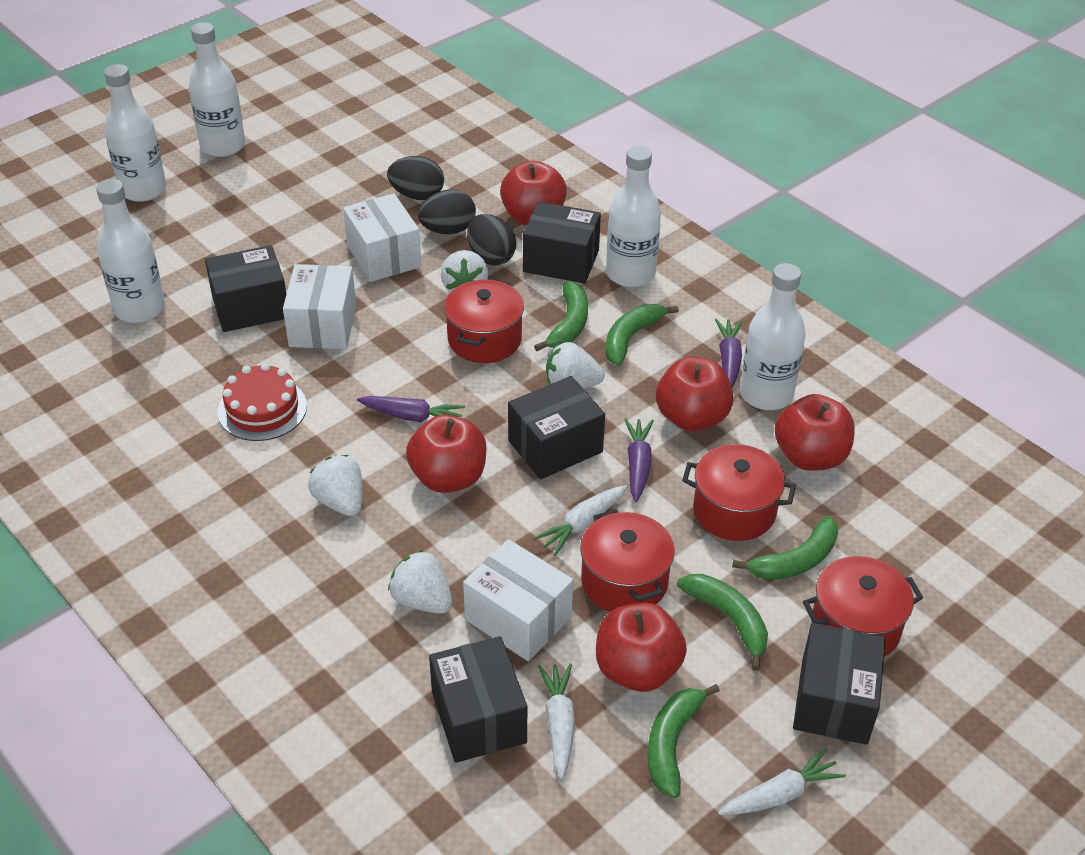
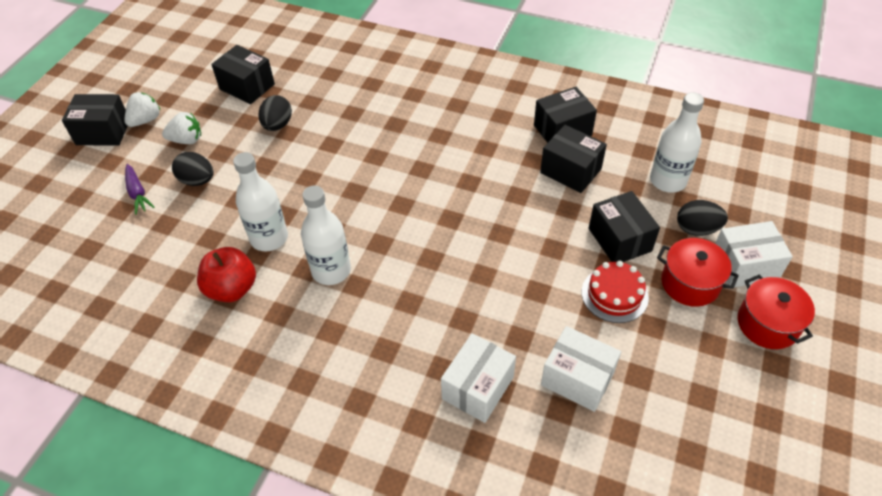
green banana: 5 -> 0
purple carrot: 3 -> 1
red apple: 5 -> 1
red pot: 4 -> 2
white bottle: 5 -> 3
white carrot: 3 -> 0
white strawberry: 4 -> 2

